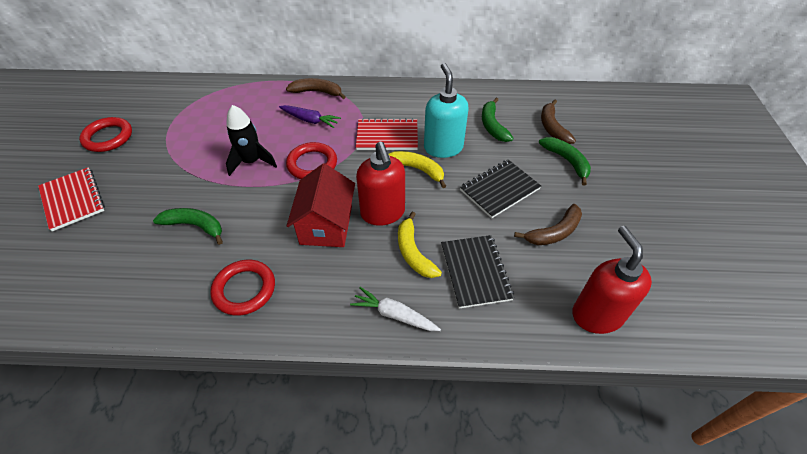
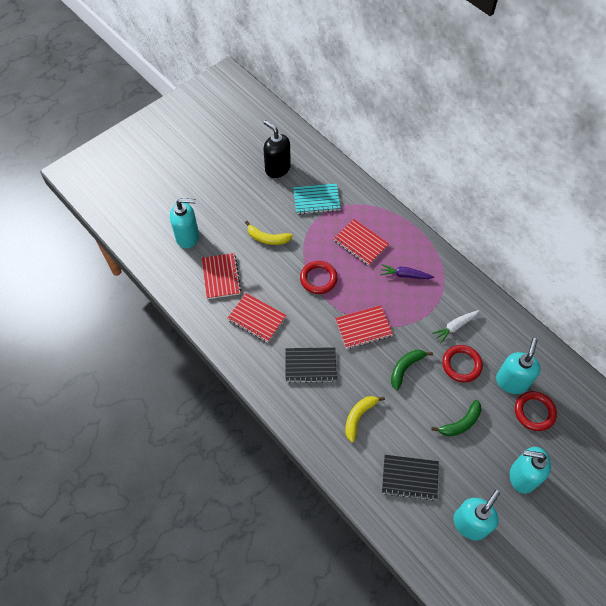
black rocket: 1 -> 0
black soap dispenser: 0 -> 1
brown banana: 3 -> 0
green banana: 3 -> 2
red house: 1 -> 0
red notebook: 2 -> 4
red soap dispenser: 2 -> 0
turquoise notebook: 0 -> 1
turquoise soap dispenser: 1 -> 4

